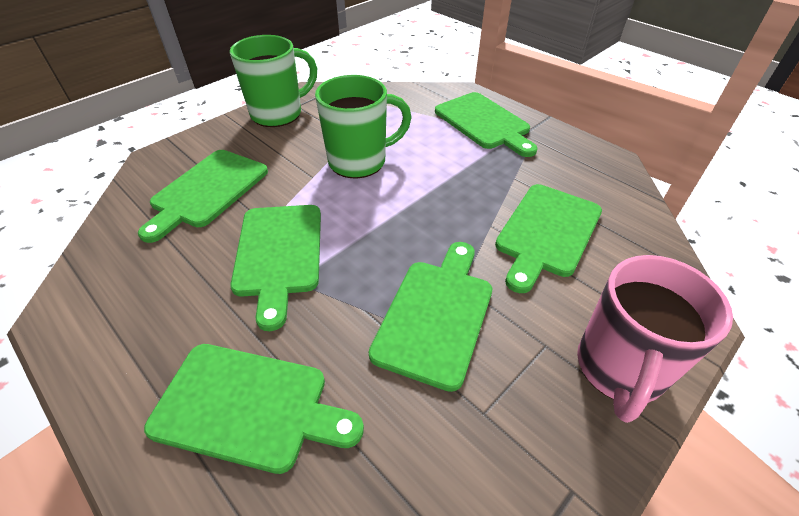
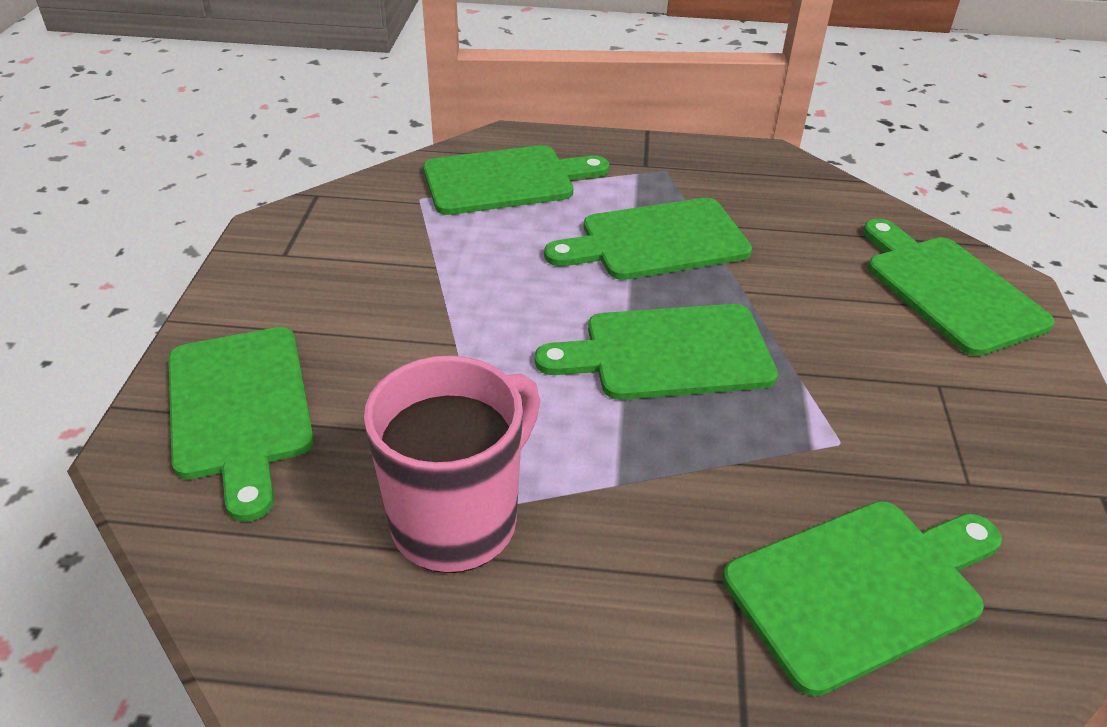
green mug: 2 -> 0

